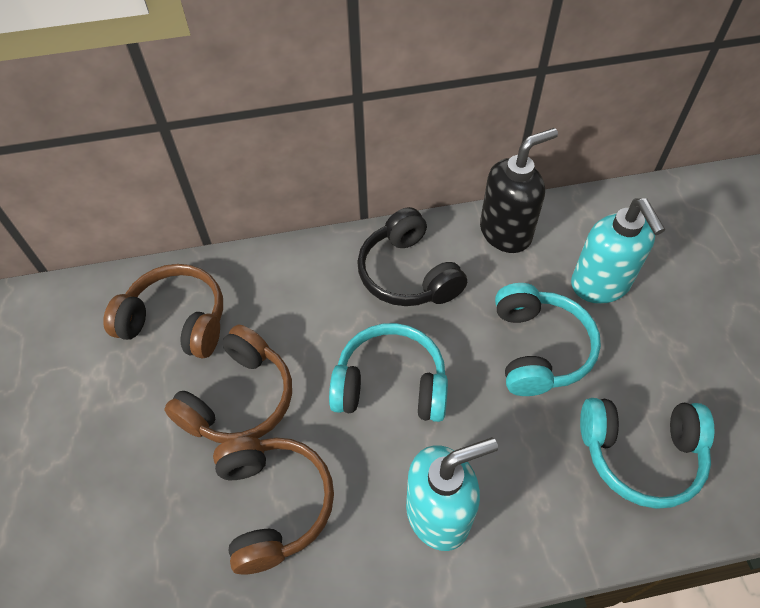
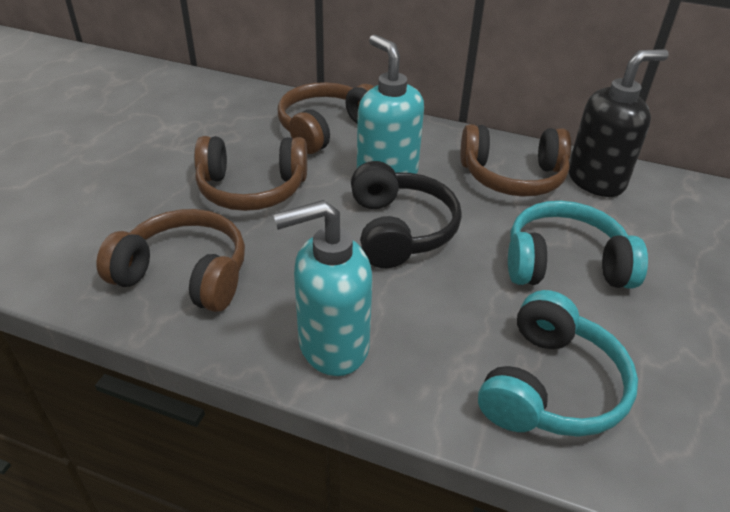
brown headphones: 3 -> 4
turquoise headphones: 3 -> 2

